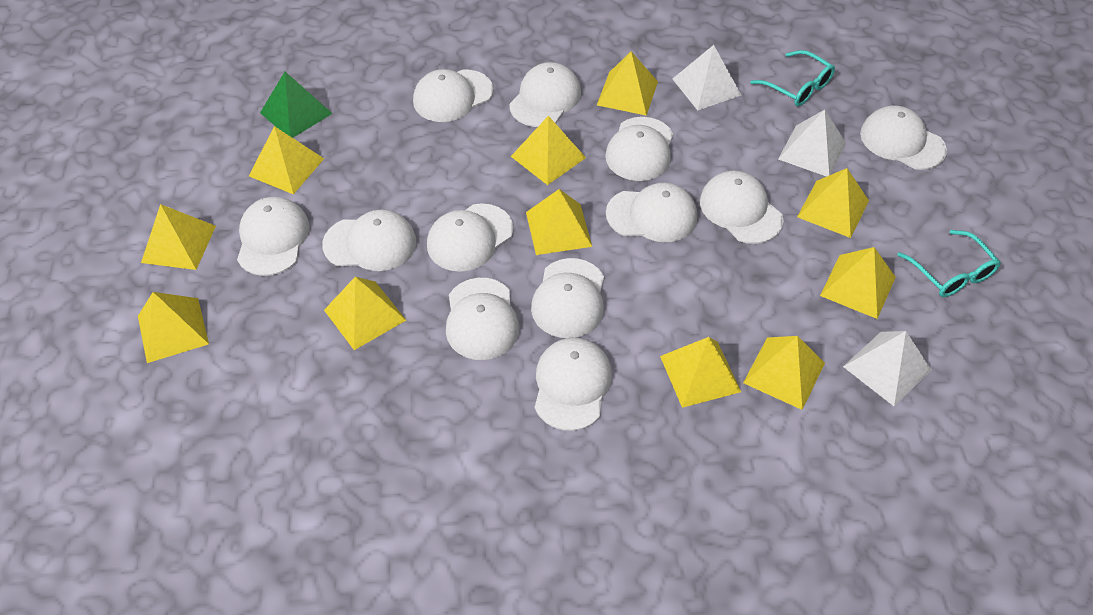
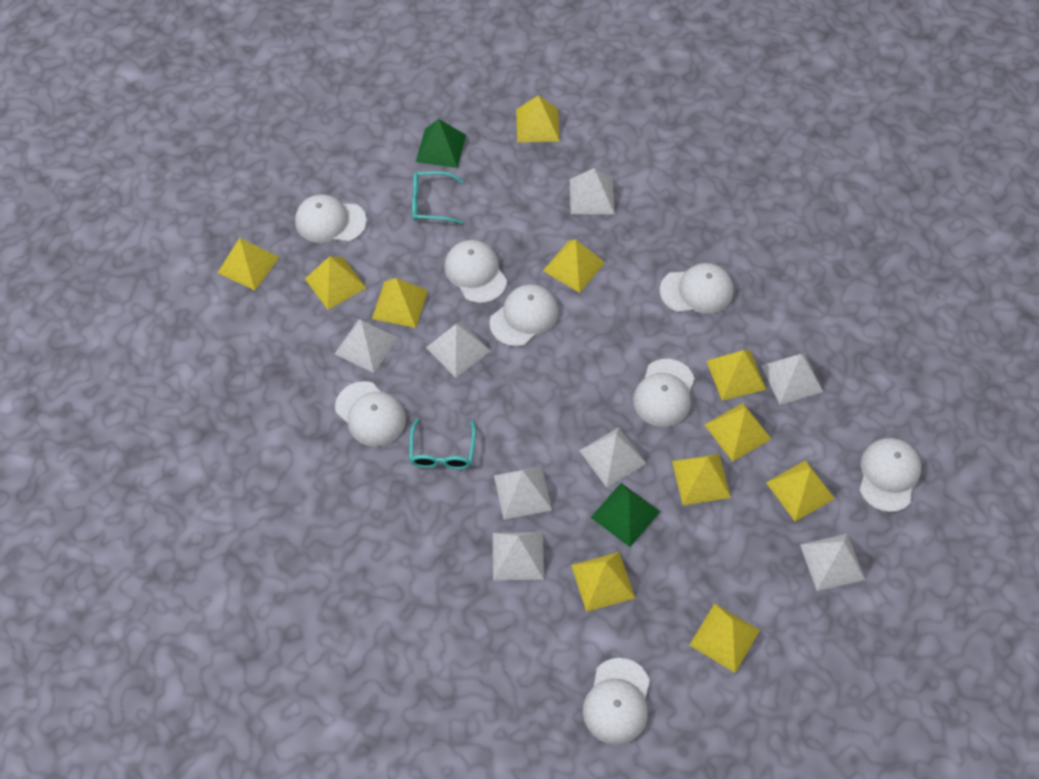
green pyramid: 1 -> 2
white cap: 12 -> 8
white pyramid: 3 -> 8

